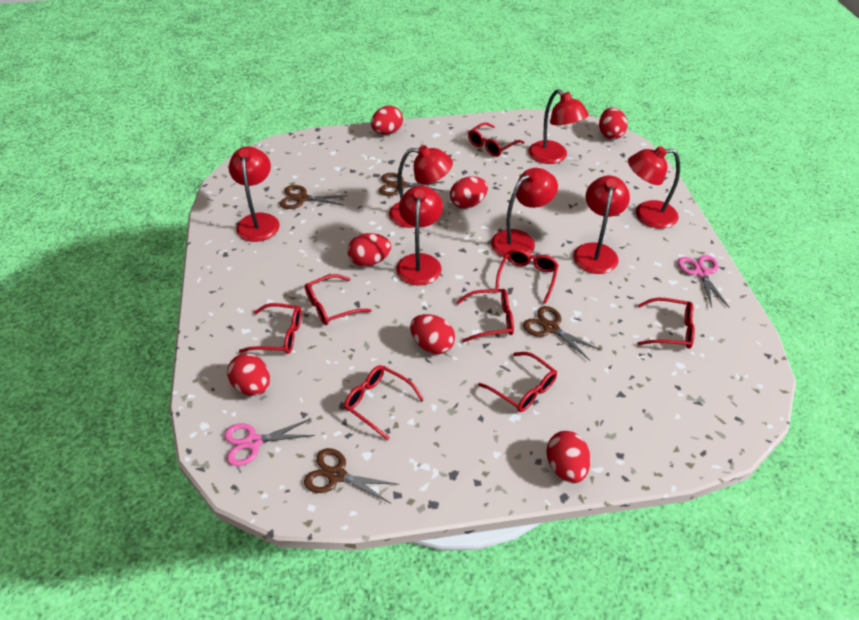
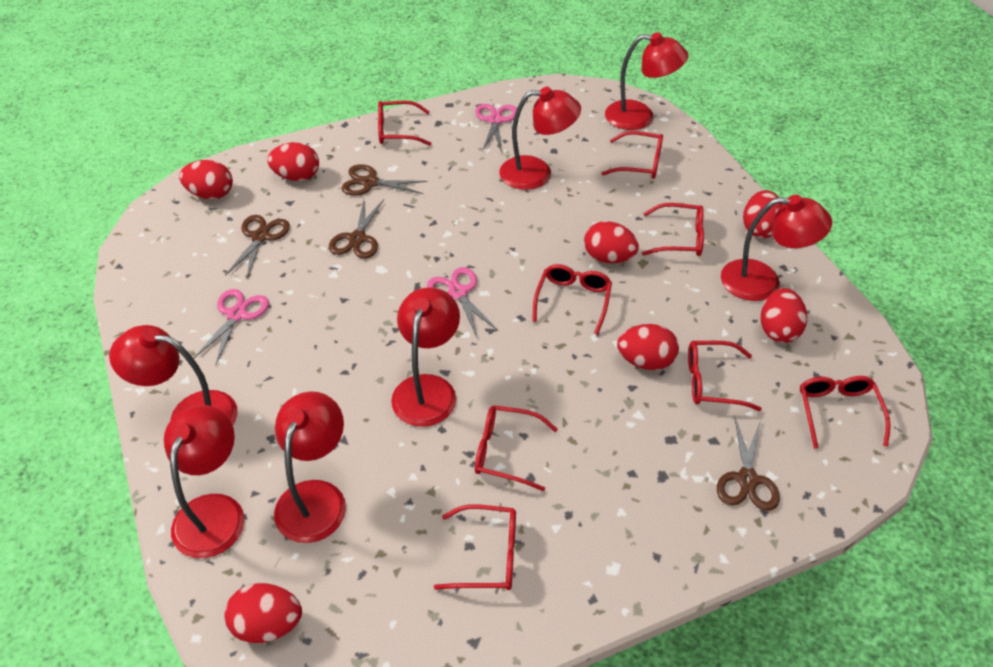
pink scissors: 2 -> 3

